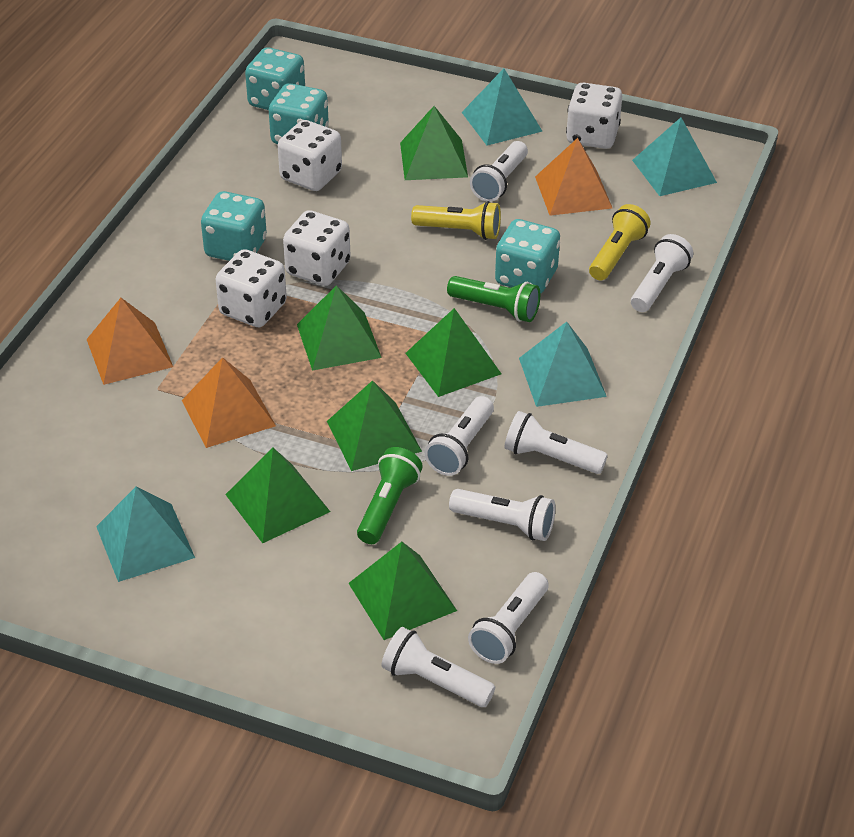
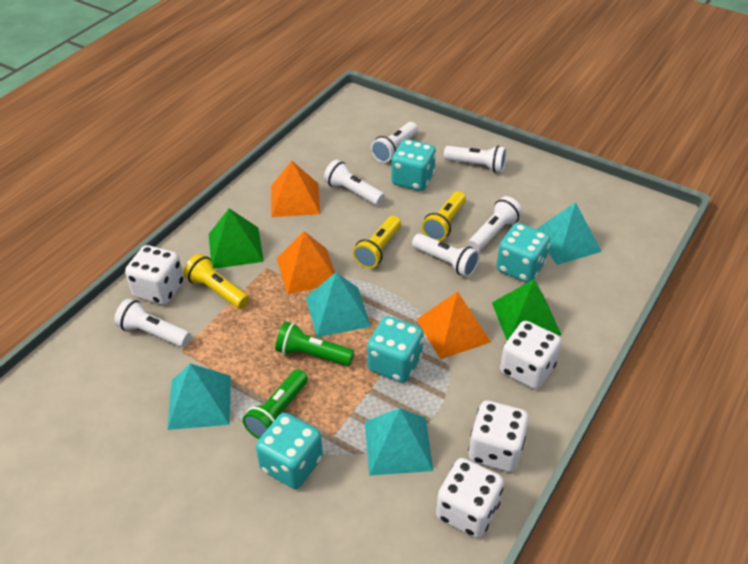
green pyramid: 6 -> 2
white flashlight: 7 -> 6
yellow flashlight: 2 -> 3

